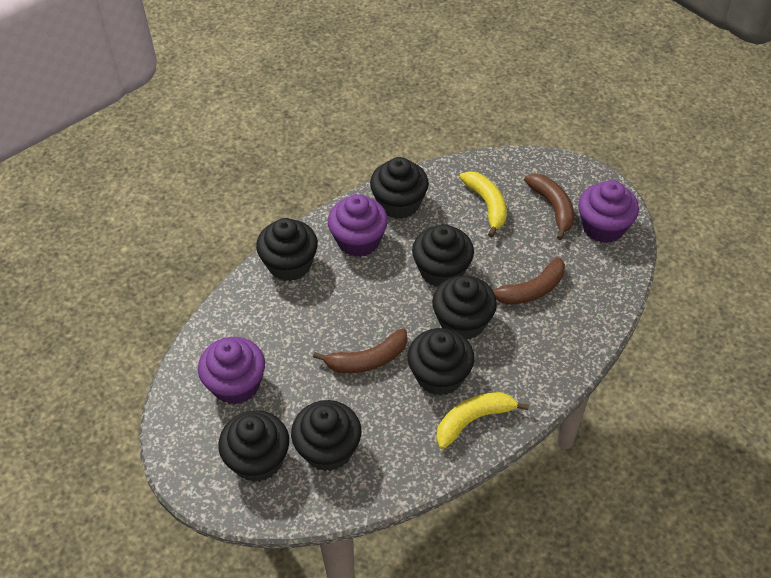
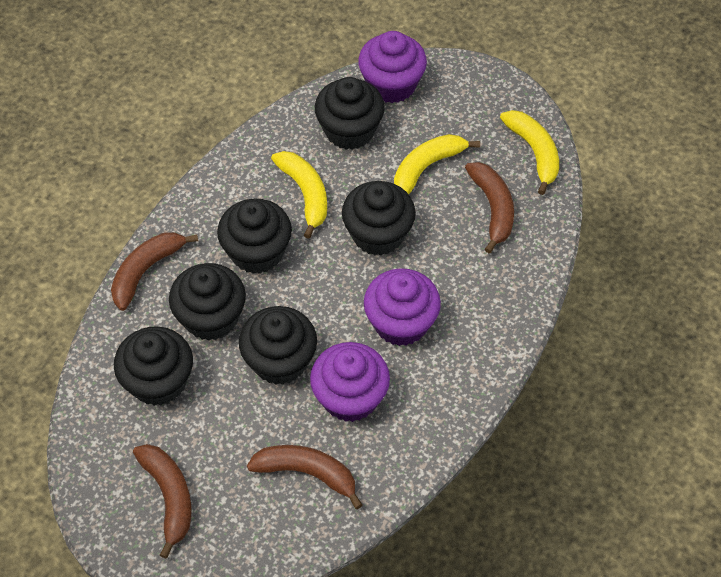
black cupcake: 7 -> 6
brown banana: 3 -> 4
yellow banana: 2 -> 3

